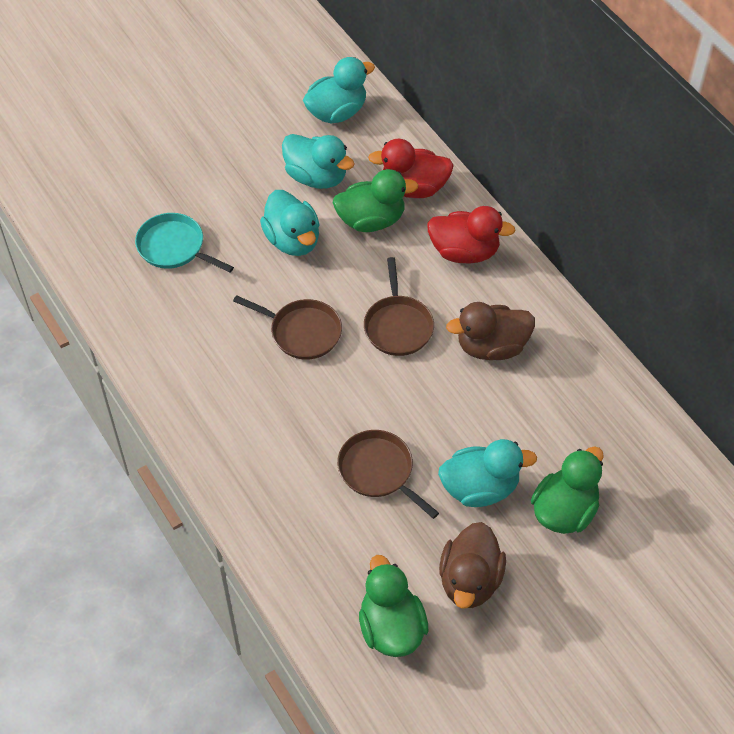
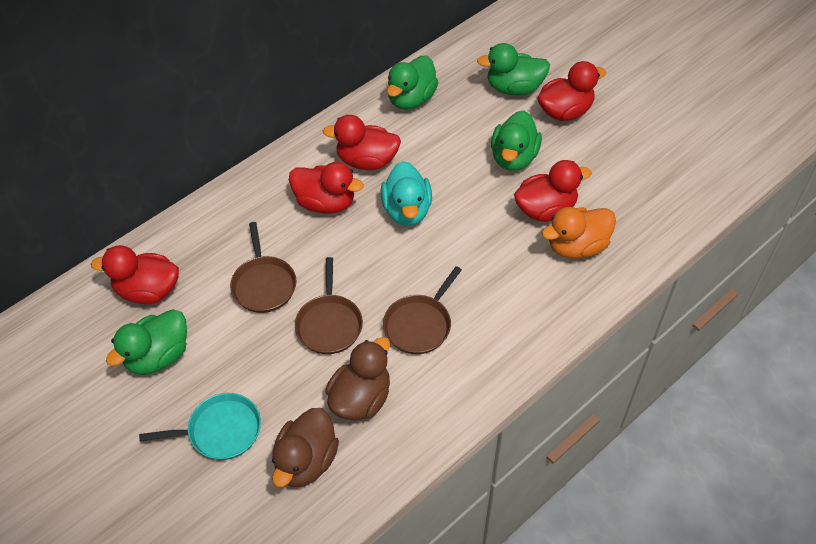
green duck: 3 -> 4
orange duck: 0 -> 1
red duck: 2 -> 5
turquoise duck: 4 -> 1

